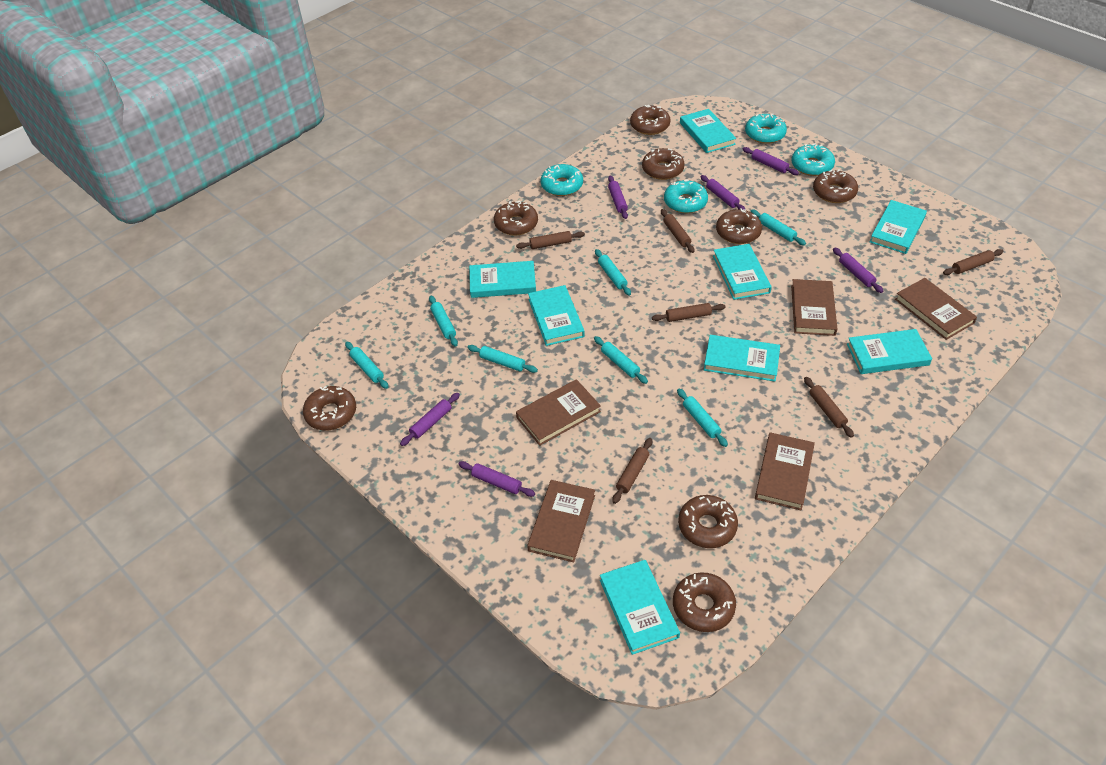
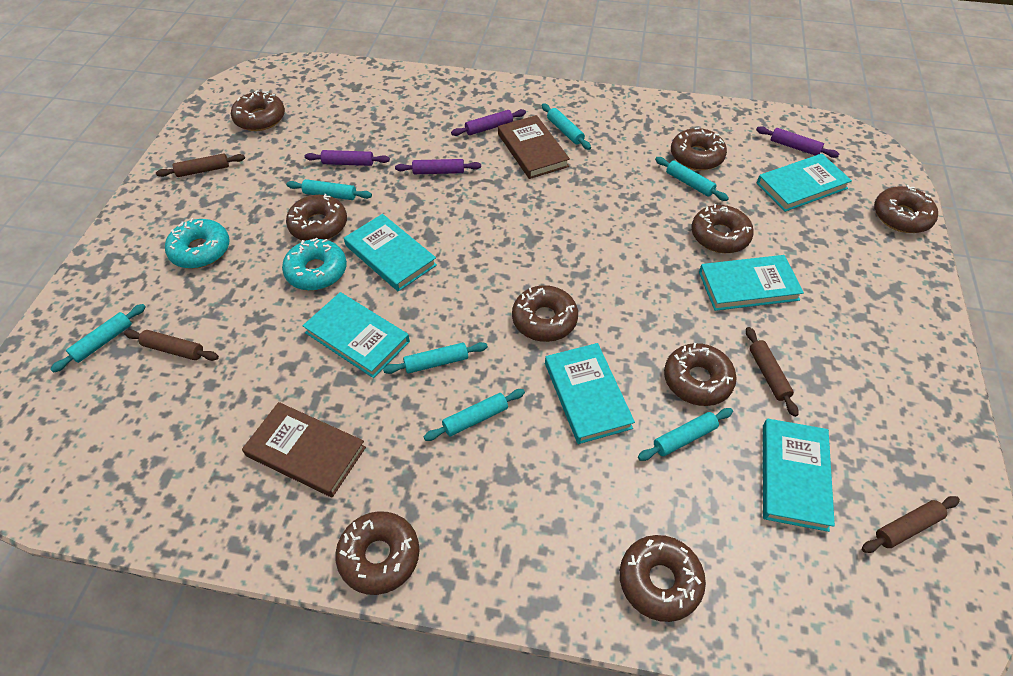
brown book: 5 -> 2
brown donut: 8 -> 9
brown rolling pin: 6 -> 4
purple rolling pin: 6 -> 4
turquoise book: 8 -> 6
turquoise donut: 4 -> 2

